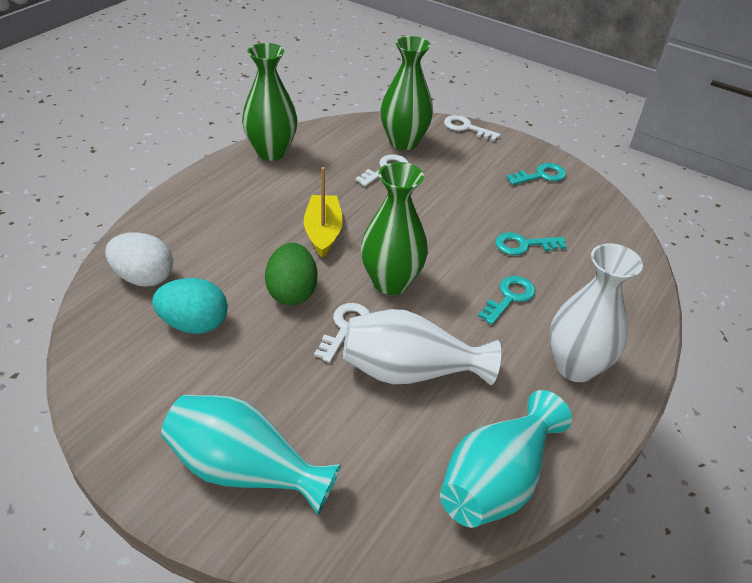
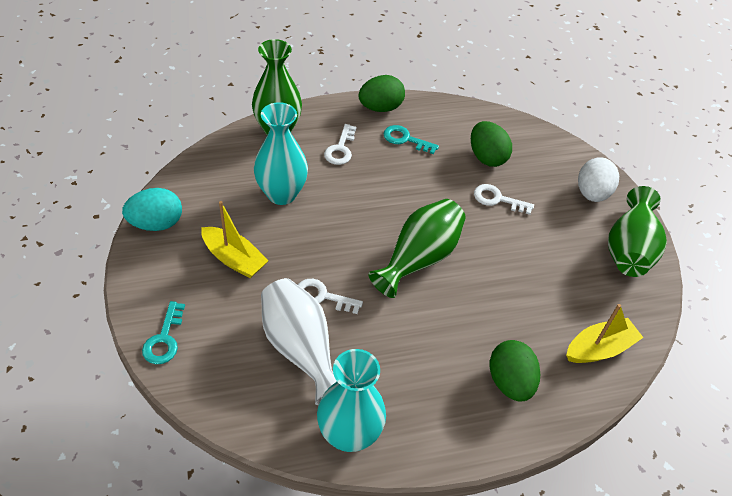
green egg: 1 -> 3
turquoise key: 3 -> 2
white vase: 2 -> 1
yellow boat: 1 -> 2

